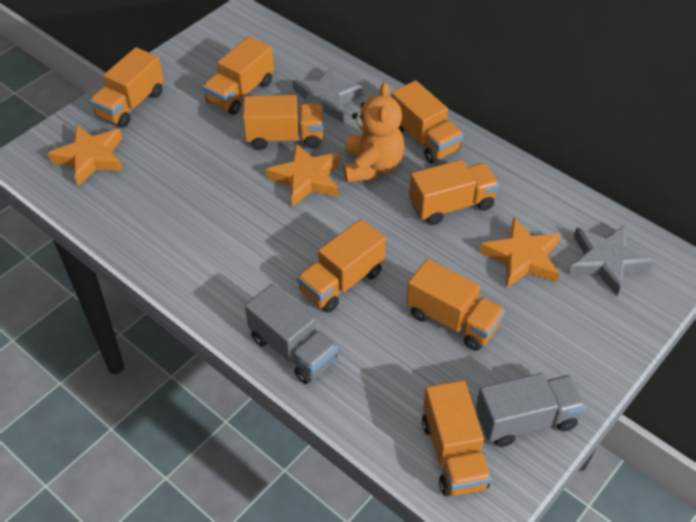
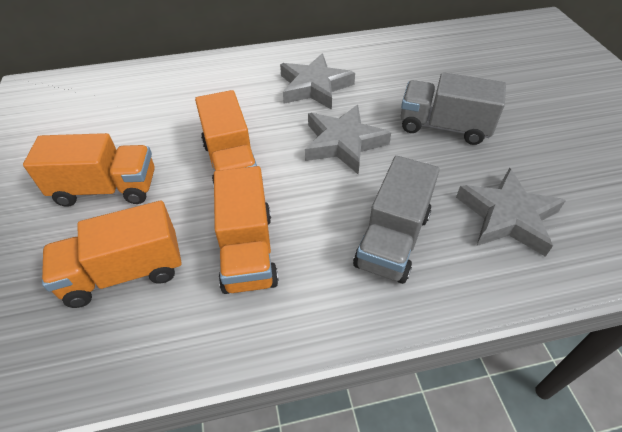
grey star: 2 -> 3
orange star: 3 -> 0
orange teddy bear: 1 -> 0
orange truck: 8 -> 4

